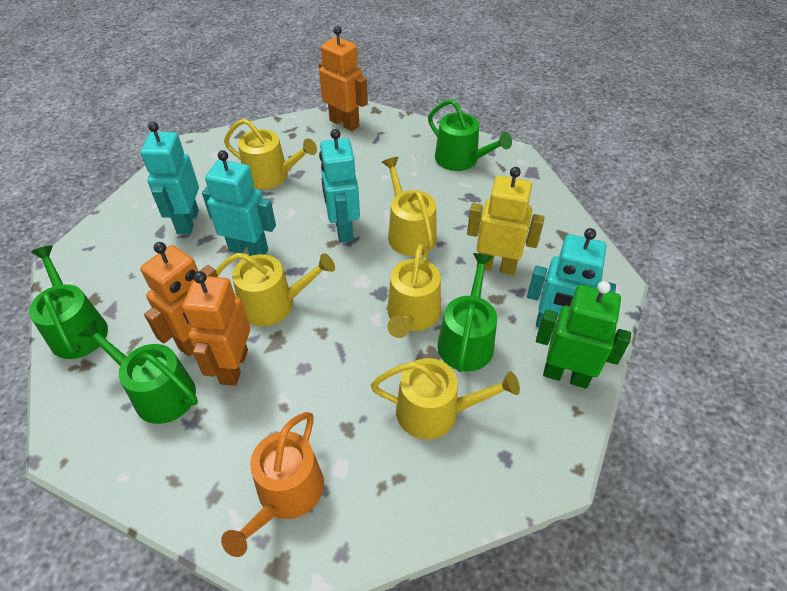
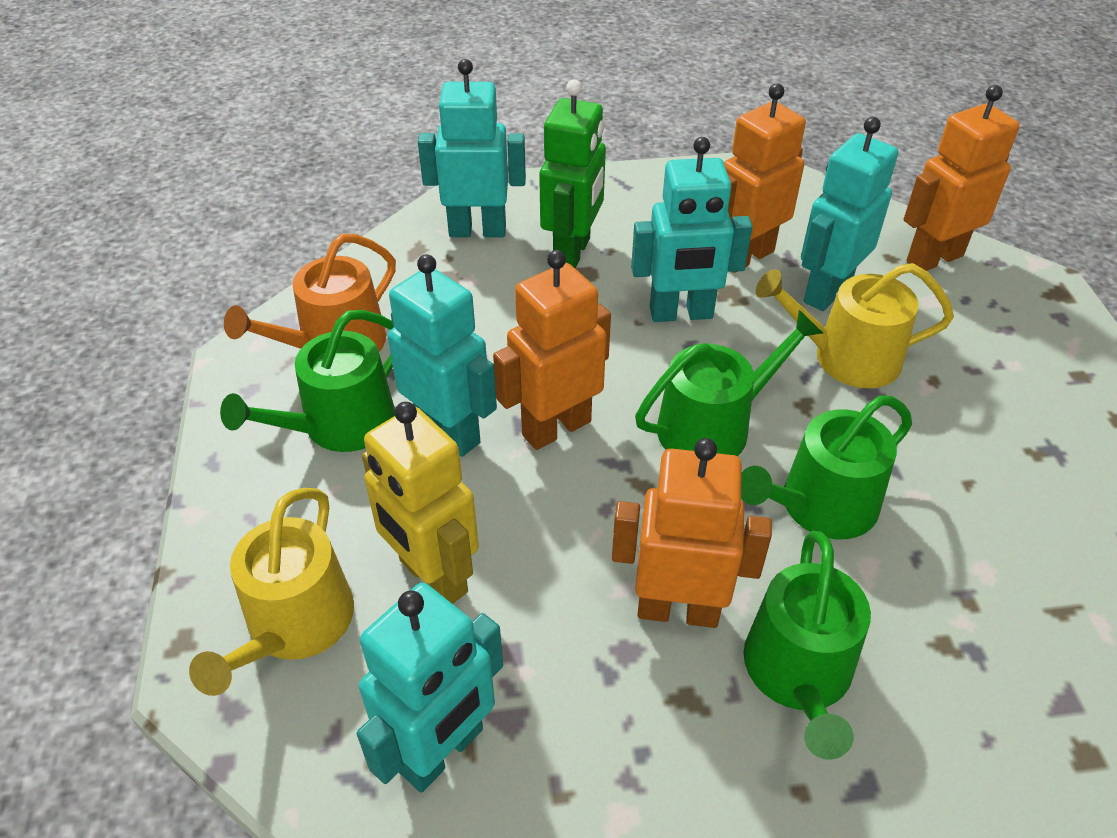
orange robot: 3 -> 4
turquoise robot: 4 -> 5
yellow watering can: 5 -> 2

